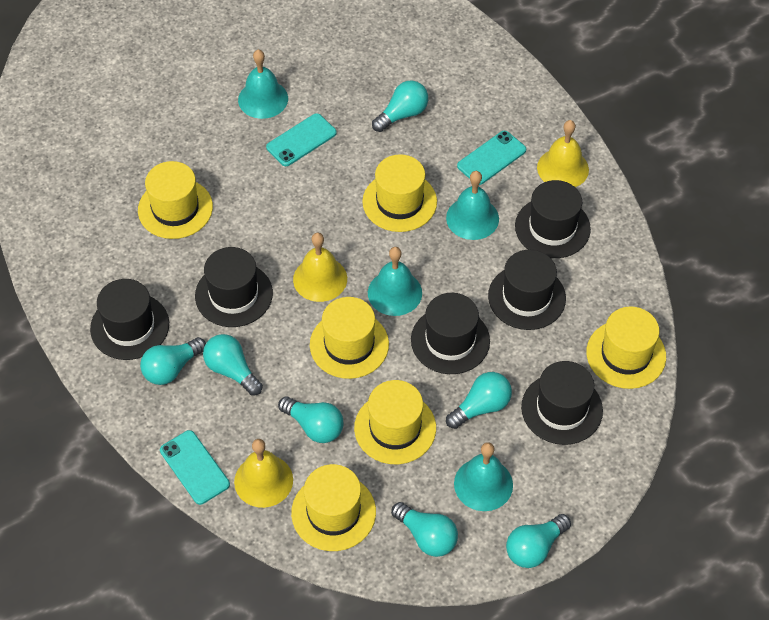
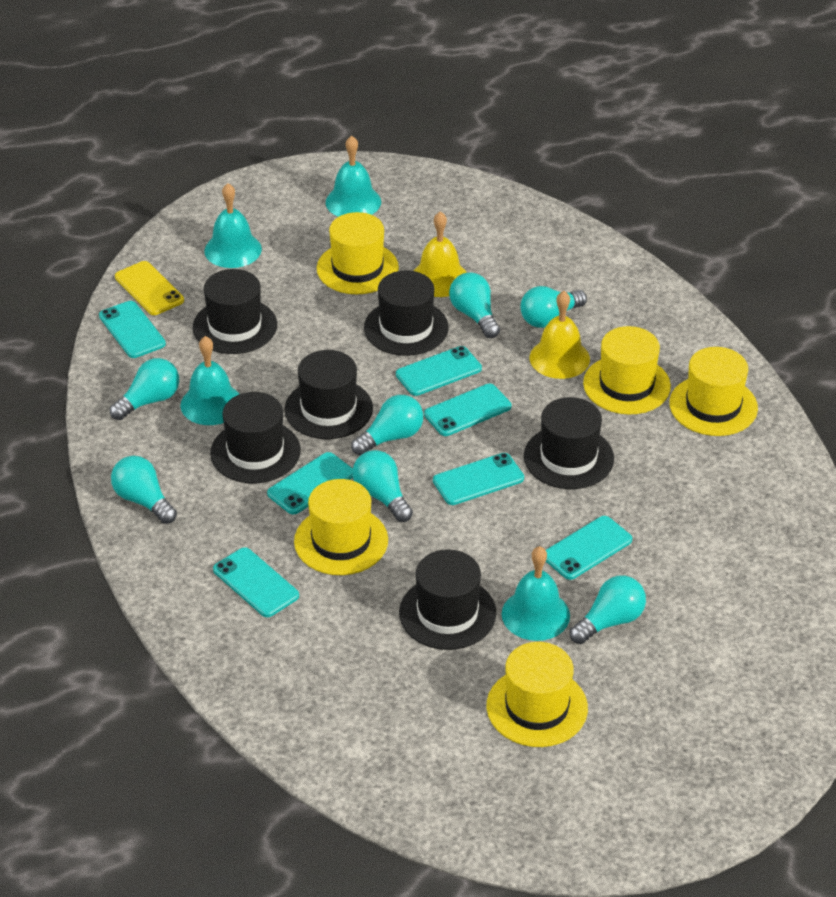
turquoise phone: 3 -> 7
yellow bell: 3 -> 2
yellow hat: 6 -> 5
yellow phone: 0 -> 1

